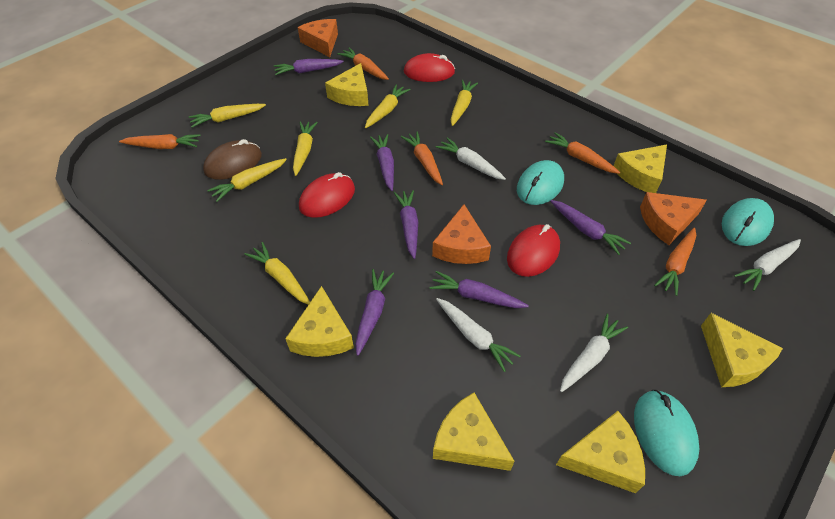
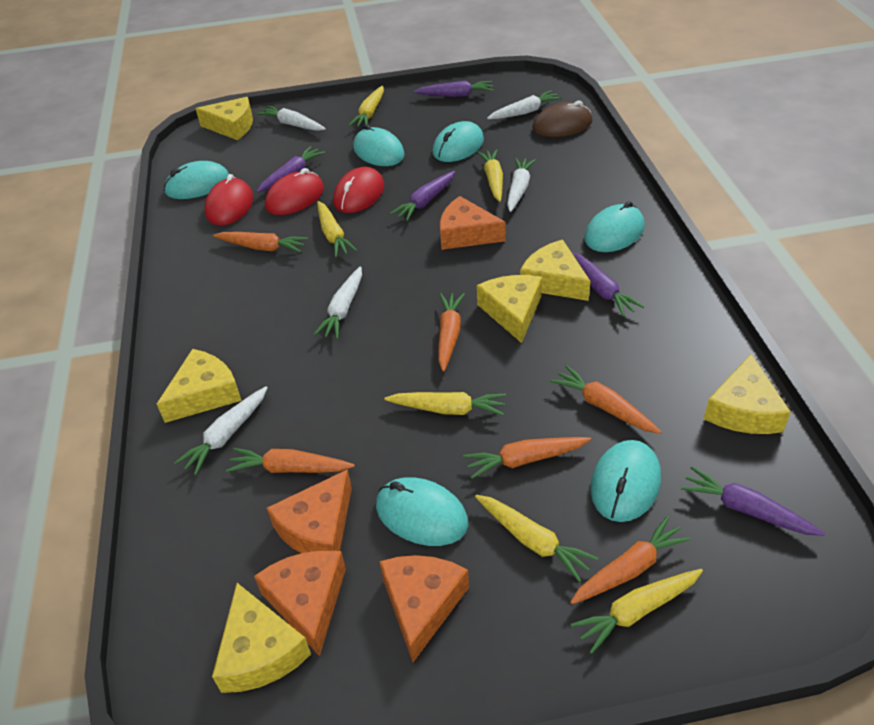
orange carrot: 5 -> 6
orange cheese: 3 -> 4
purple carrot: 6 -> 5
turquoise mouse: 3 -> 6
white carrot: 4 -> 5

